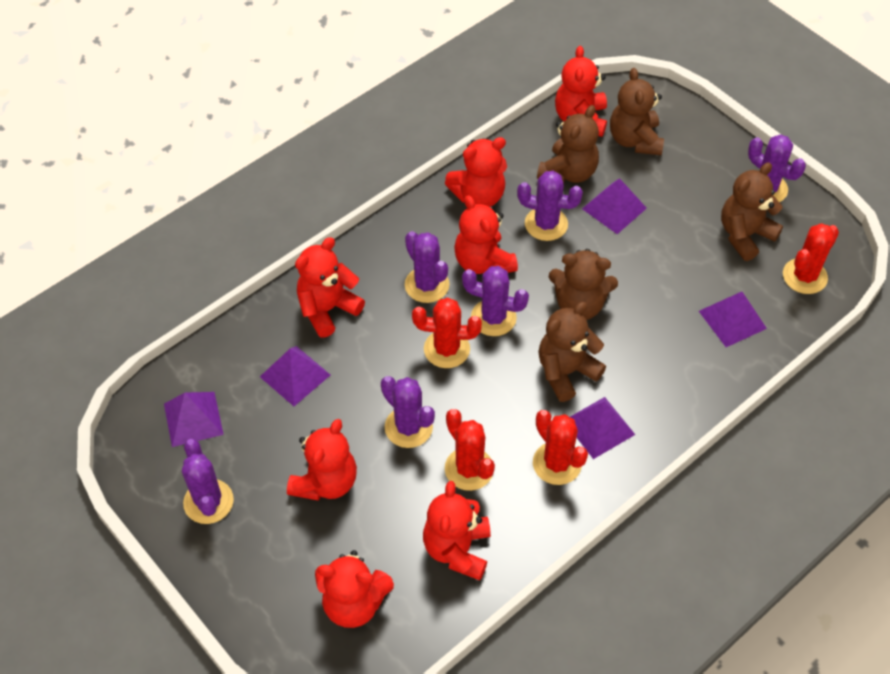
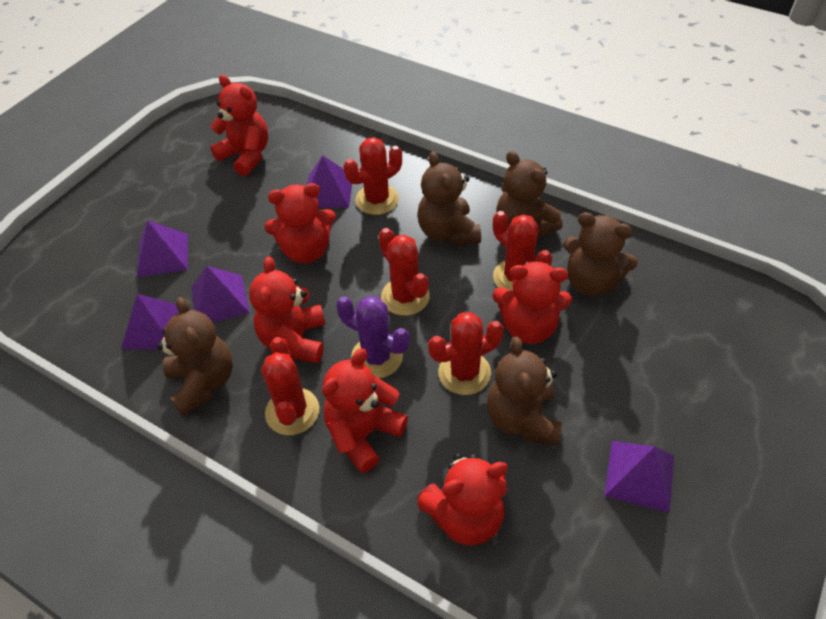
purple cactus: 6 -> 1
red cactus: 4 -> 5
red teddy bear: 7 -> 6

